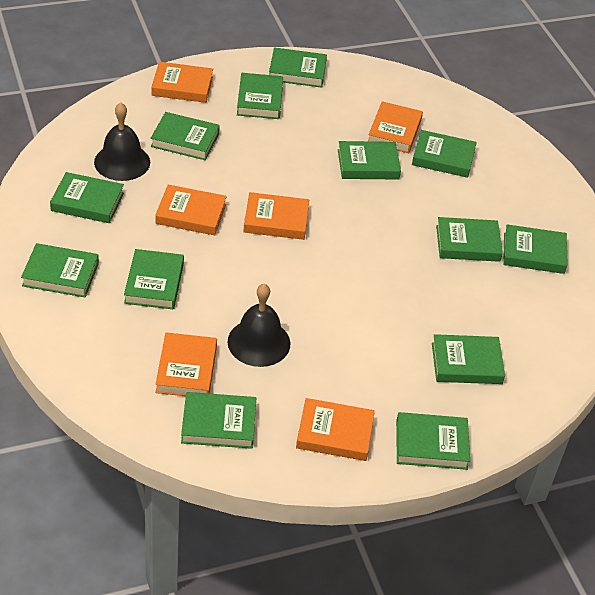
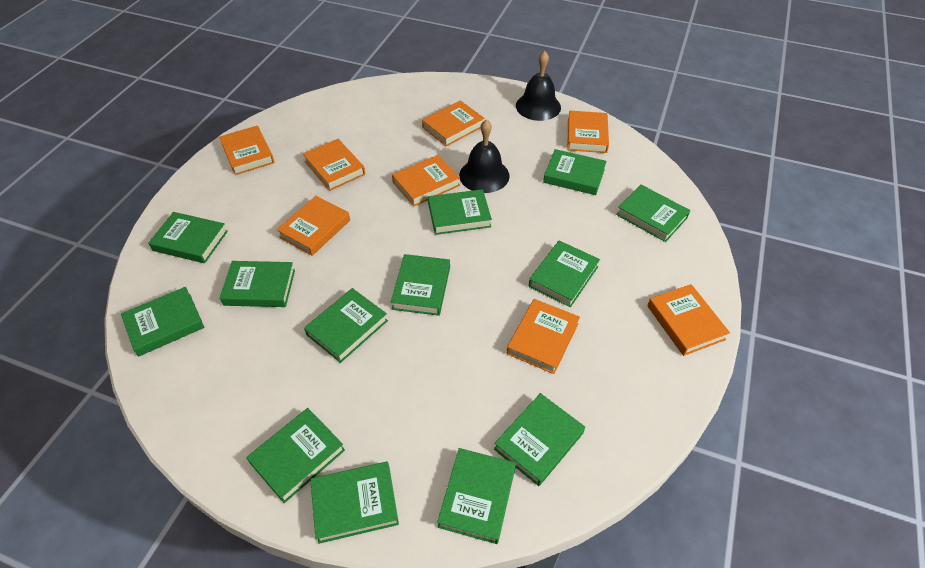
orange book: 6 -> 8

